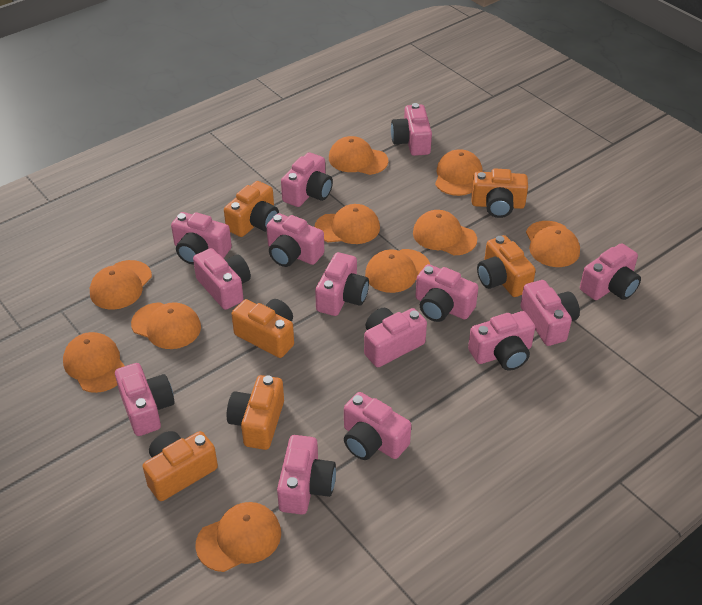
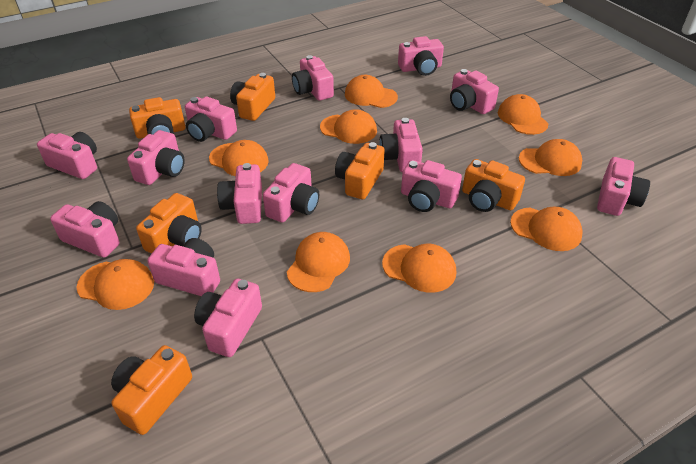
orange cap: 10 -> 9

